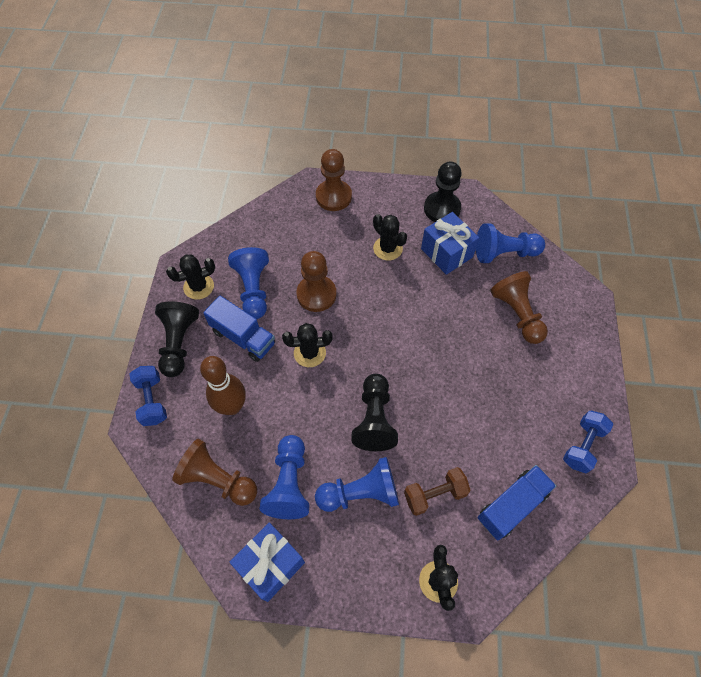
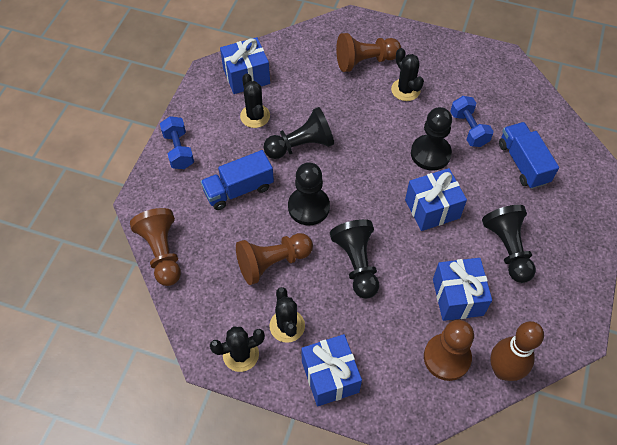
black pawn: 3 -> 5
blue gift: 2 -> 4
blue pawn: 4 -> 0
brown dumbbell: 1 -> 0

